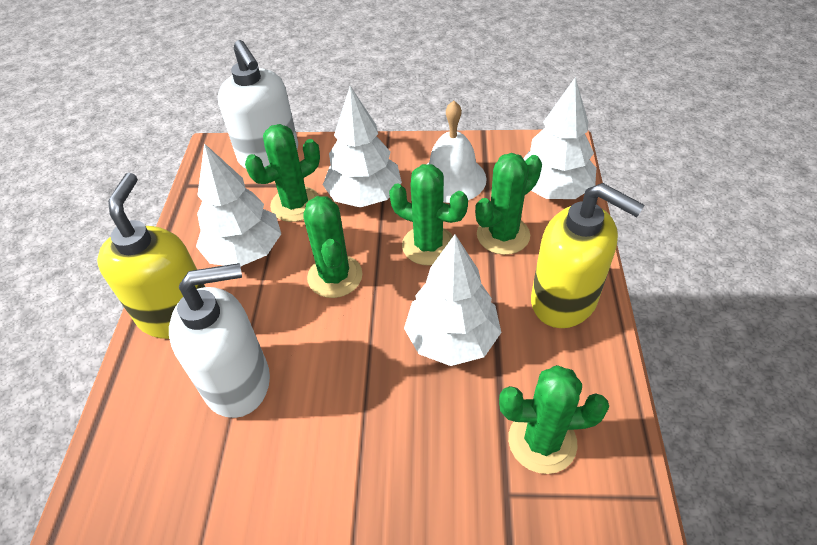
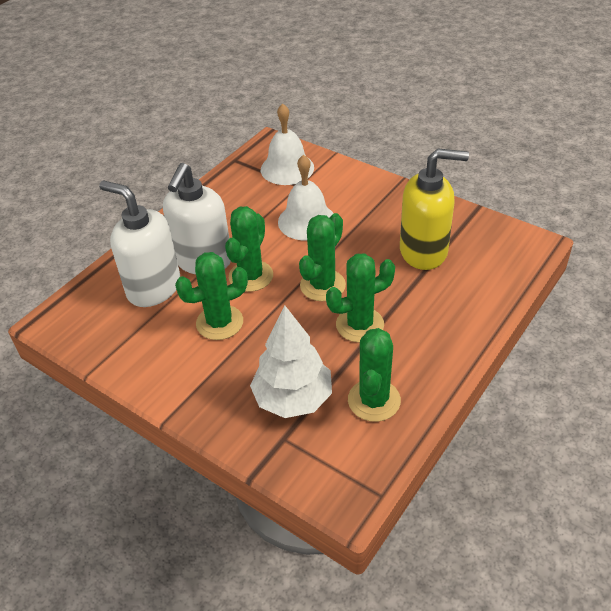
white bell: 1 -> 2
white tree: 4 -> 1
yellow soap dispenser: 2 -> 1

